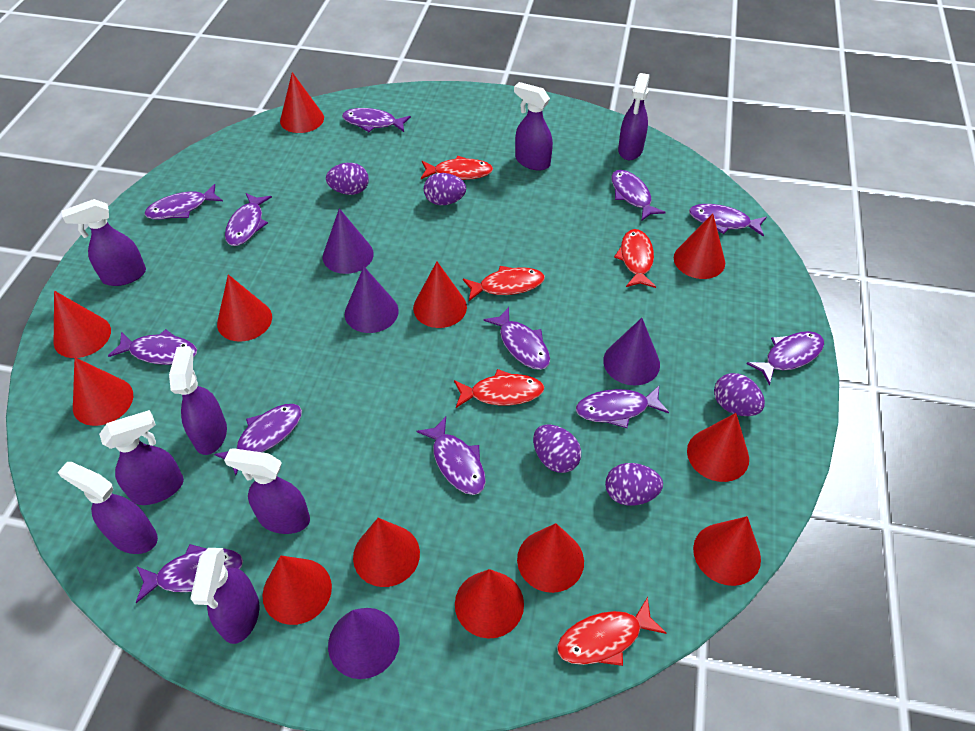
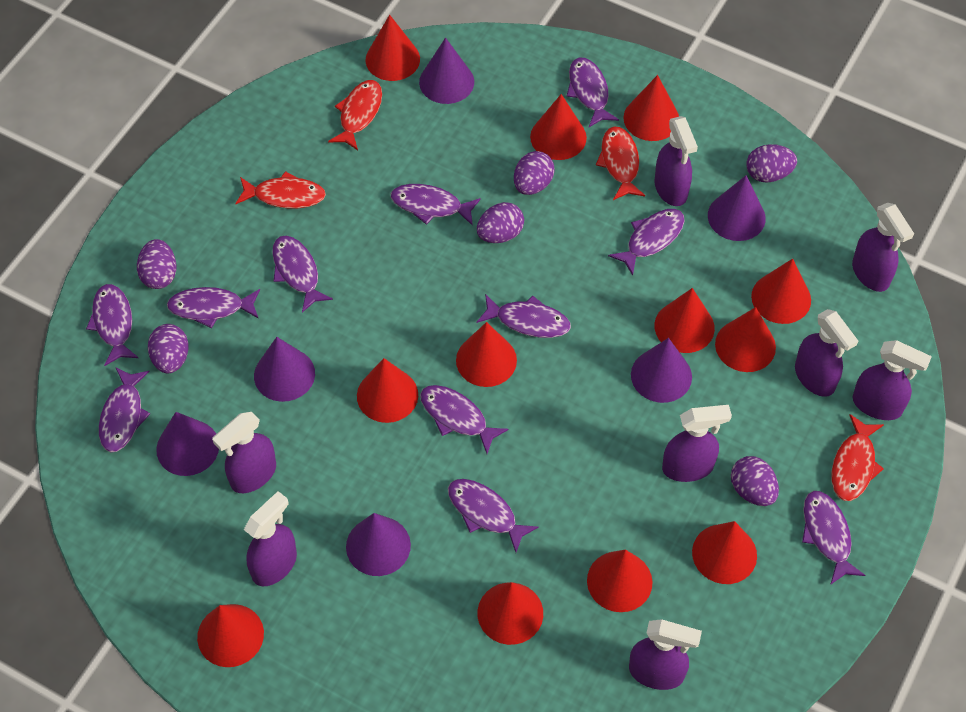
purple cone: 4 -> 6
purple egg: 5 -> 6
purple fish: 12 -> 11
red fish: 5 -> 4

